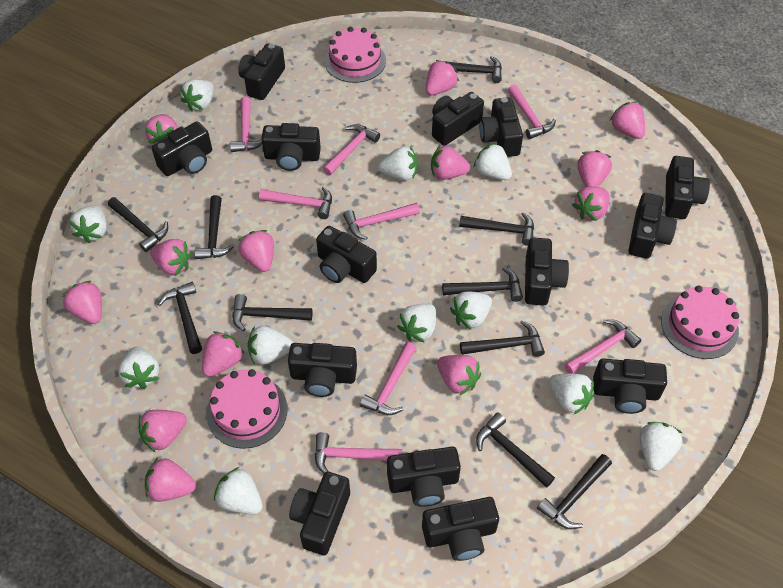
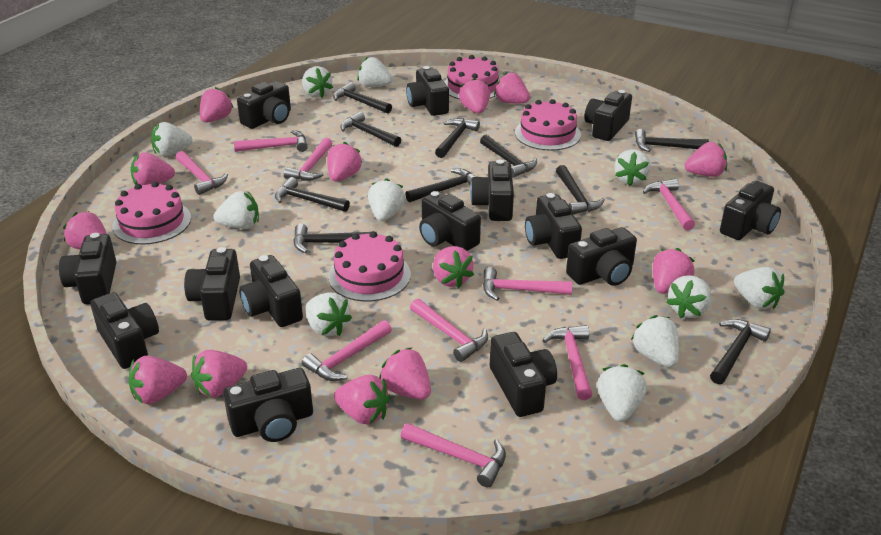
pink cake: 3 -> 4
pink hammer: 8 -> 9

